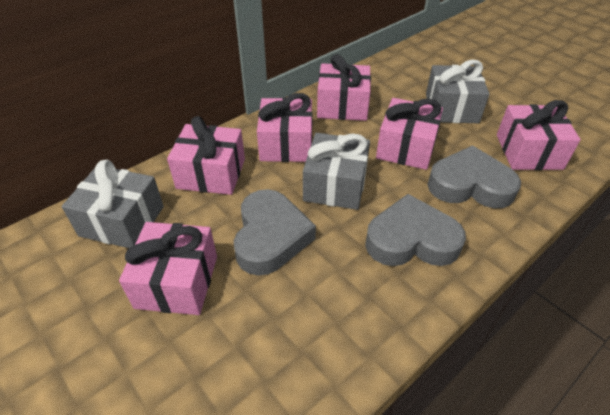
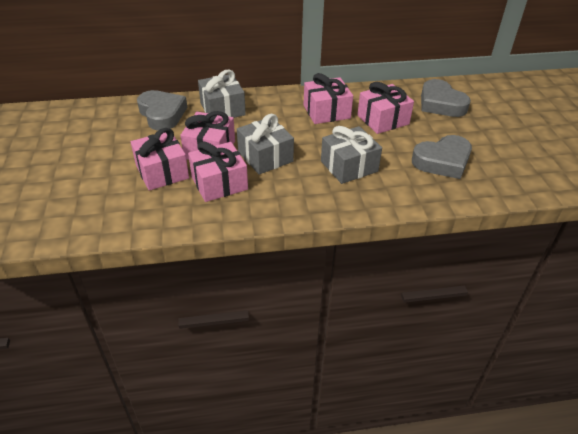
pink gift: 6 -> 5

